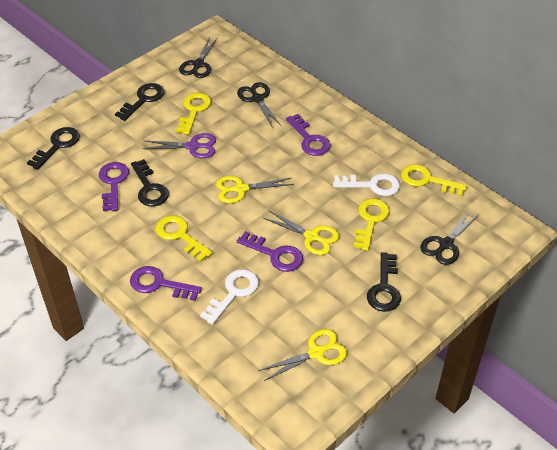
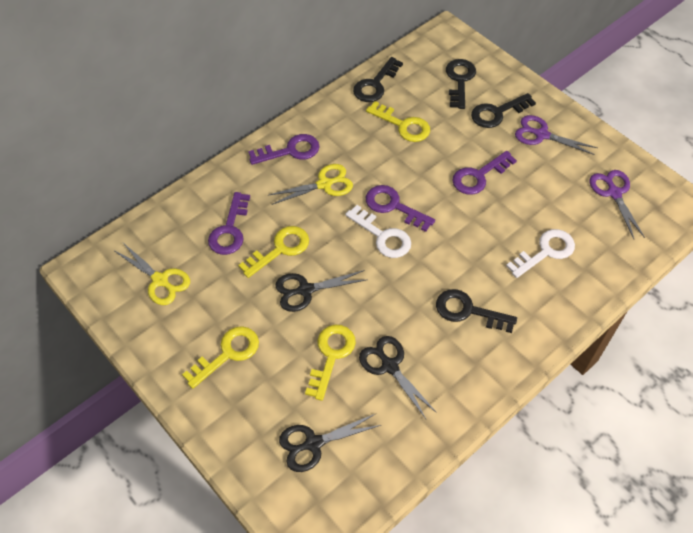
purple scissors: 1 -> 2
yellow scissors: 3 -> 2

